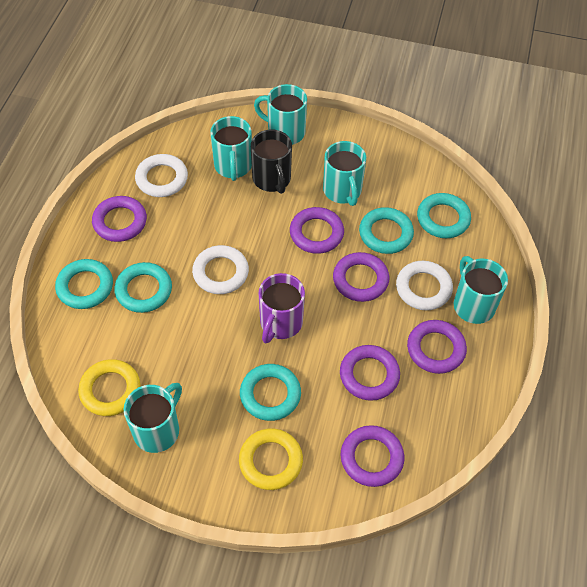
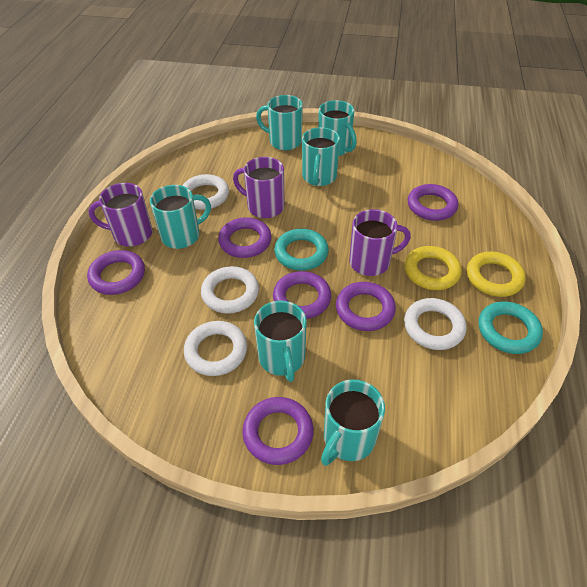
black mug: 1 -> 0
purple mug: 1 -> 3
turquoise mug: 5 -> 6
turquoise ring: 5 -> 2
white ring: 3 -> 4

